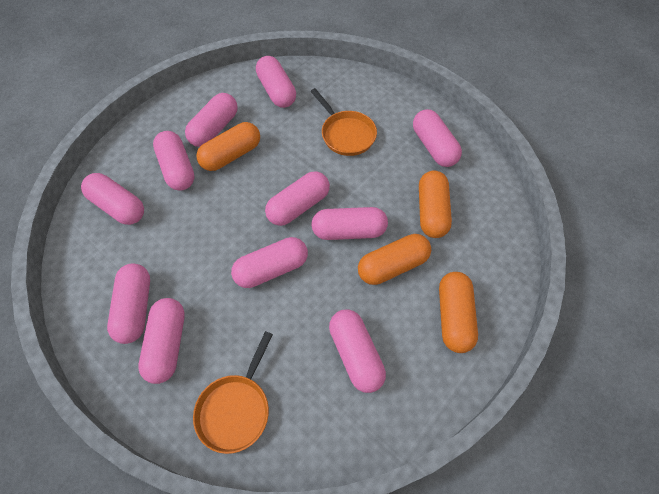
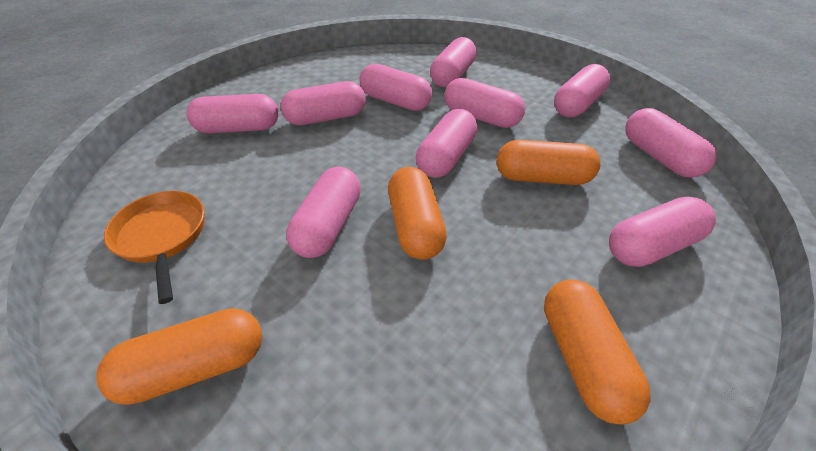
orange pan: 2 -> 1
pink capsule: 11 -> 10

